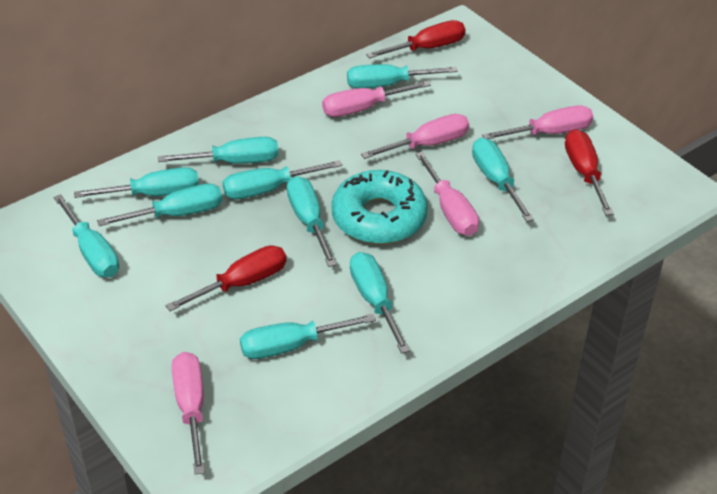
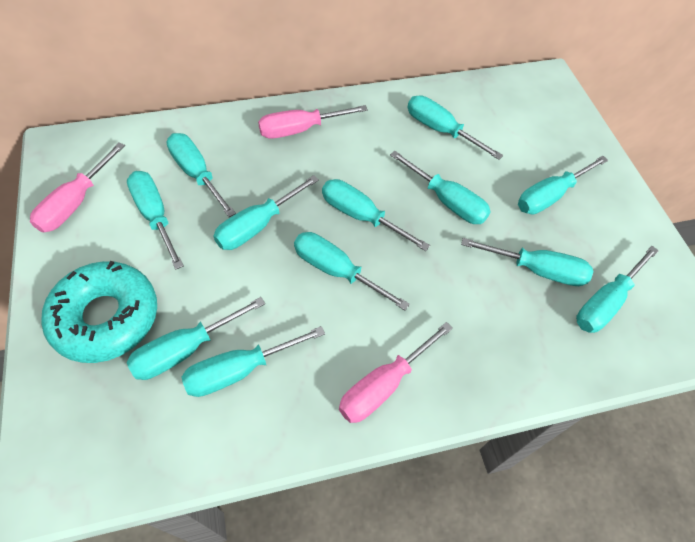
pink screwdriver: 5 -> 3
red screwdriver: 3 -> 0
turquoise screwdriver: 10 -> 12

